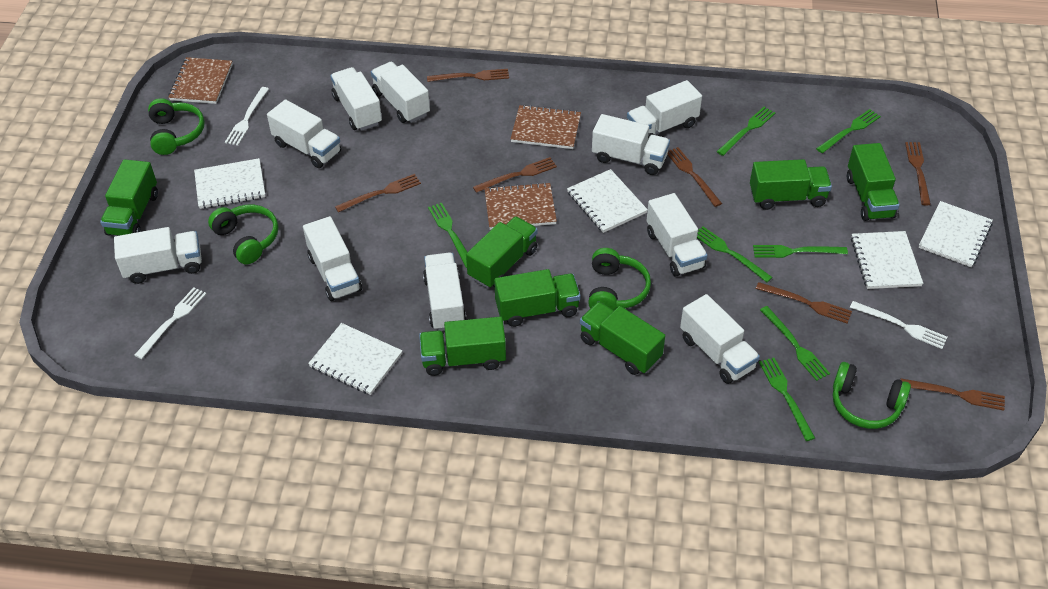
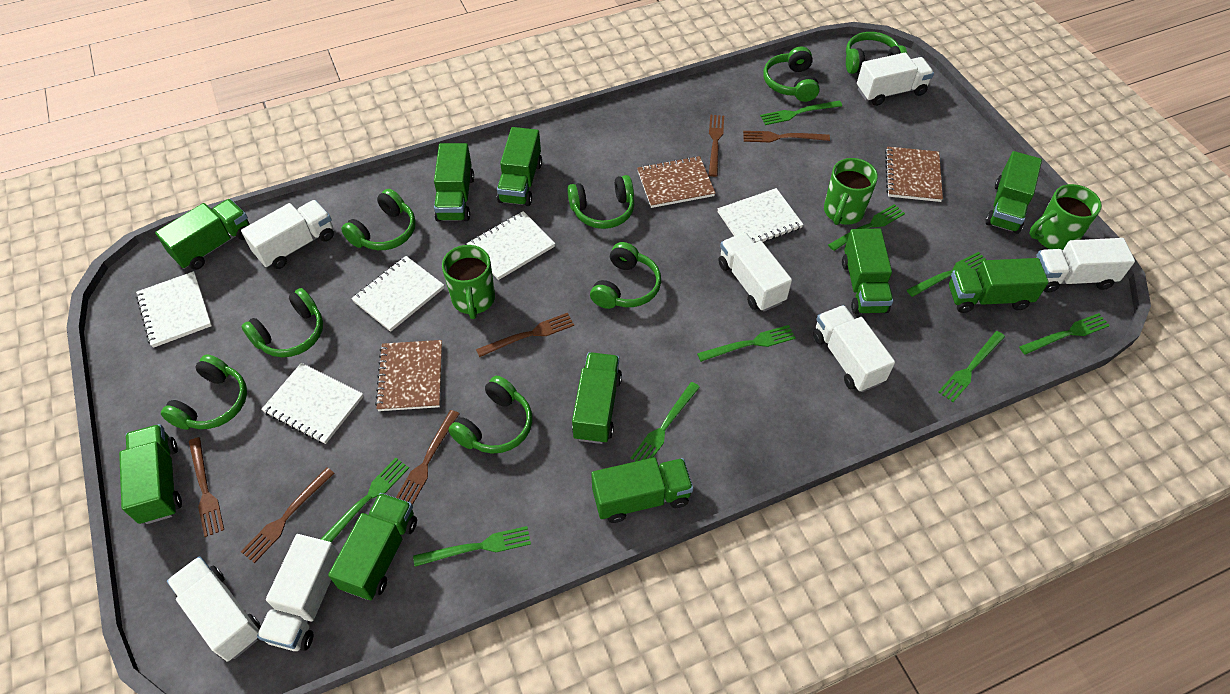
brown fork: 7 -> 6
green fork: 7 -> 9
green headphones: 4 -> 8
green mug: 0 -> 3
green truck: 7 -> 10
white fork: 3 -> 0
white truck: 10 -> 7

